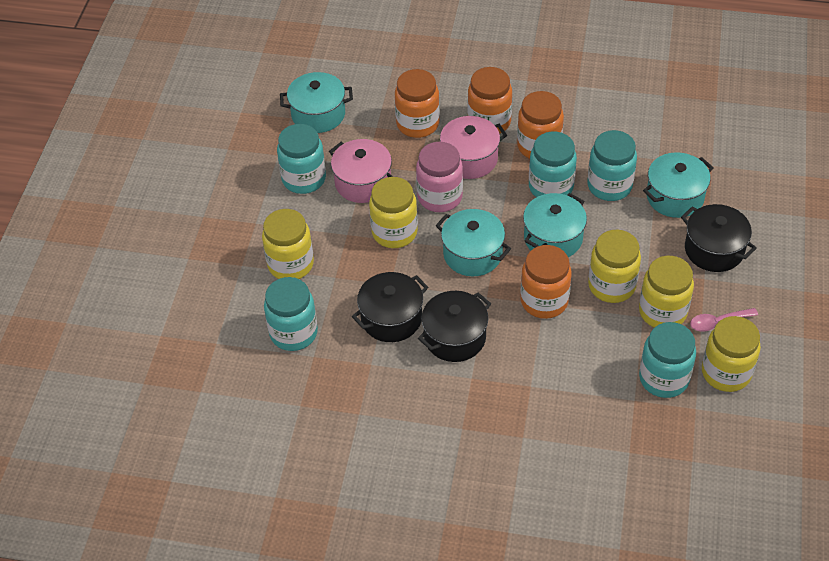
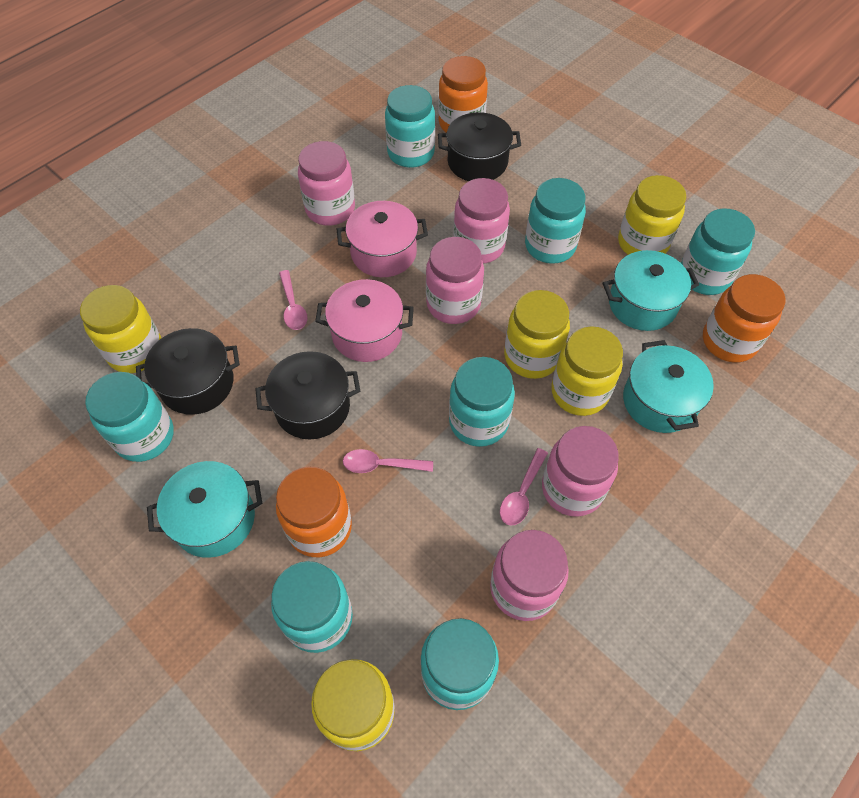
orange jar: 4 -> 3
pink jar: 1 -> 5
pink spoon: 1 -> 3
turquoise jar: 5 -> 7
turquoise pot: 4 -> 3

